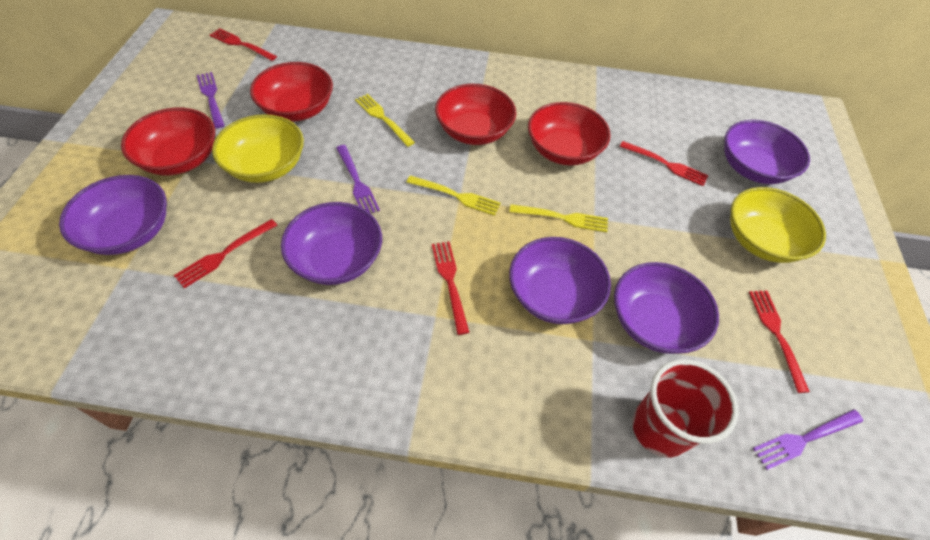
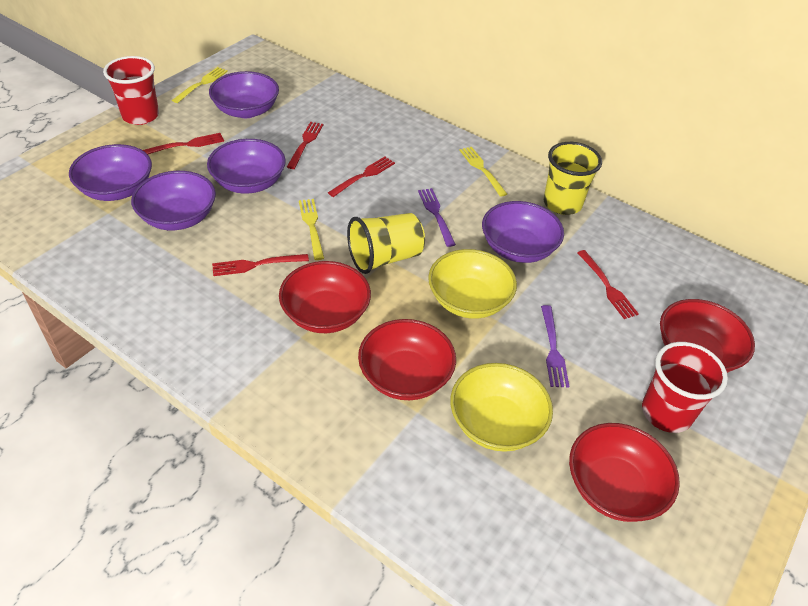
purple fork: 3 -> 2
red cup: 1 -> 2
yellow cup: 0 -> 2

